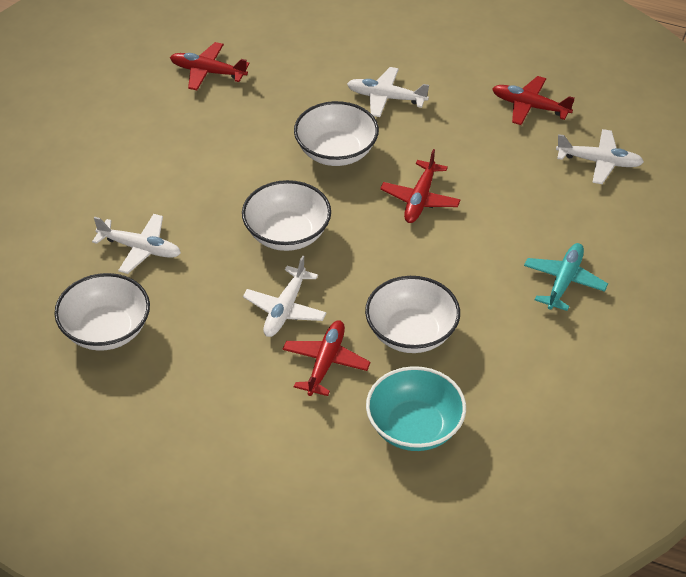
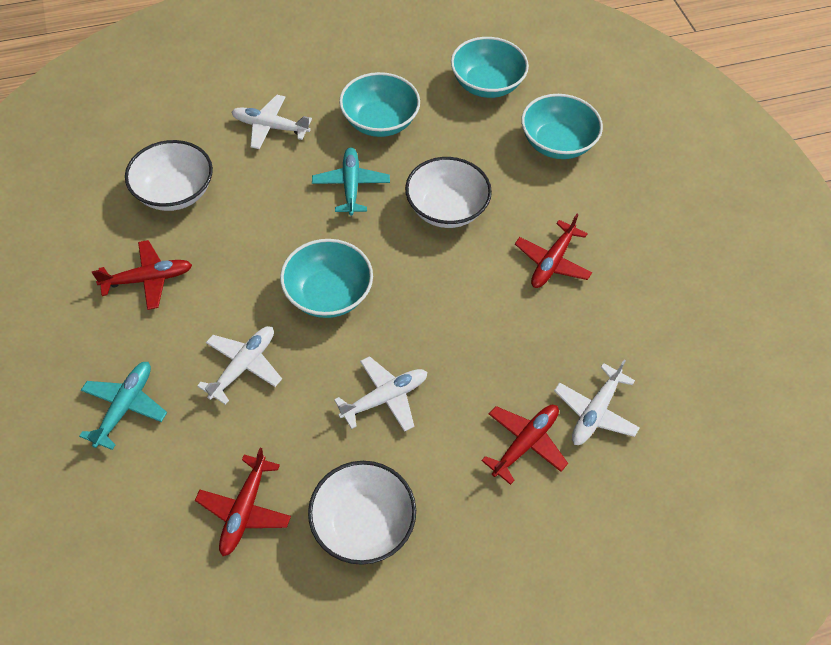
turquoise bowl: 1 -> 4
turquoise plane: 1 -> 2
white bowl: 4 -> 3

